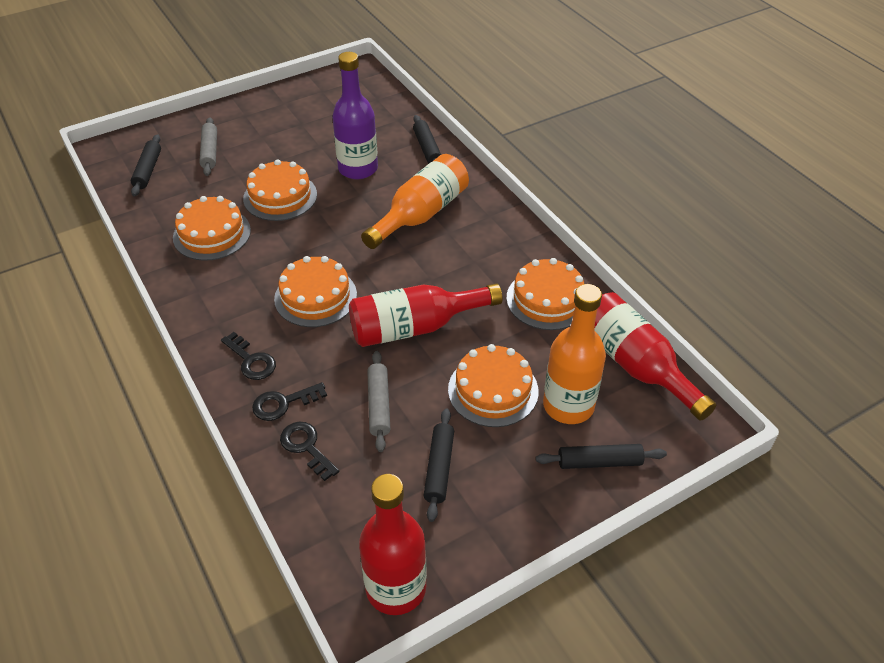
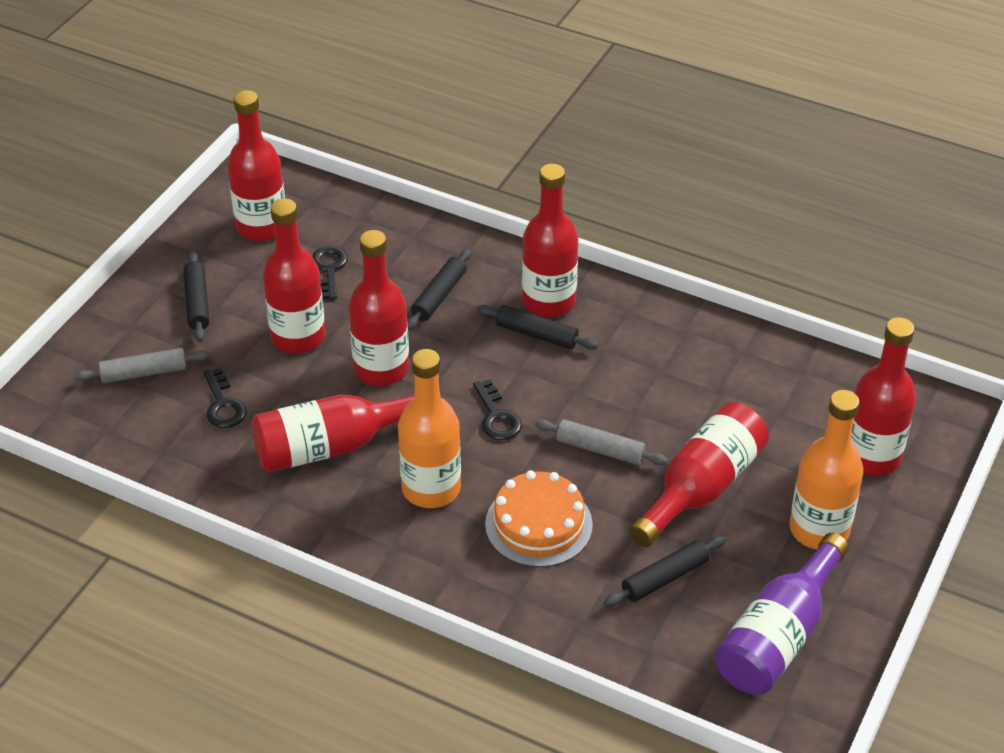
orange cake: 5 -> 1
red bottle: 3 -> 7

